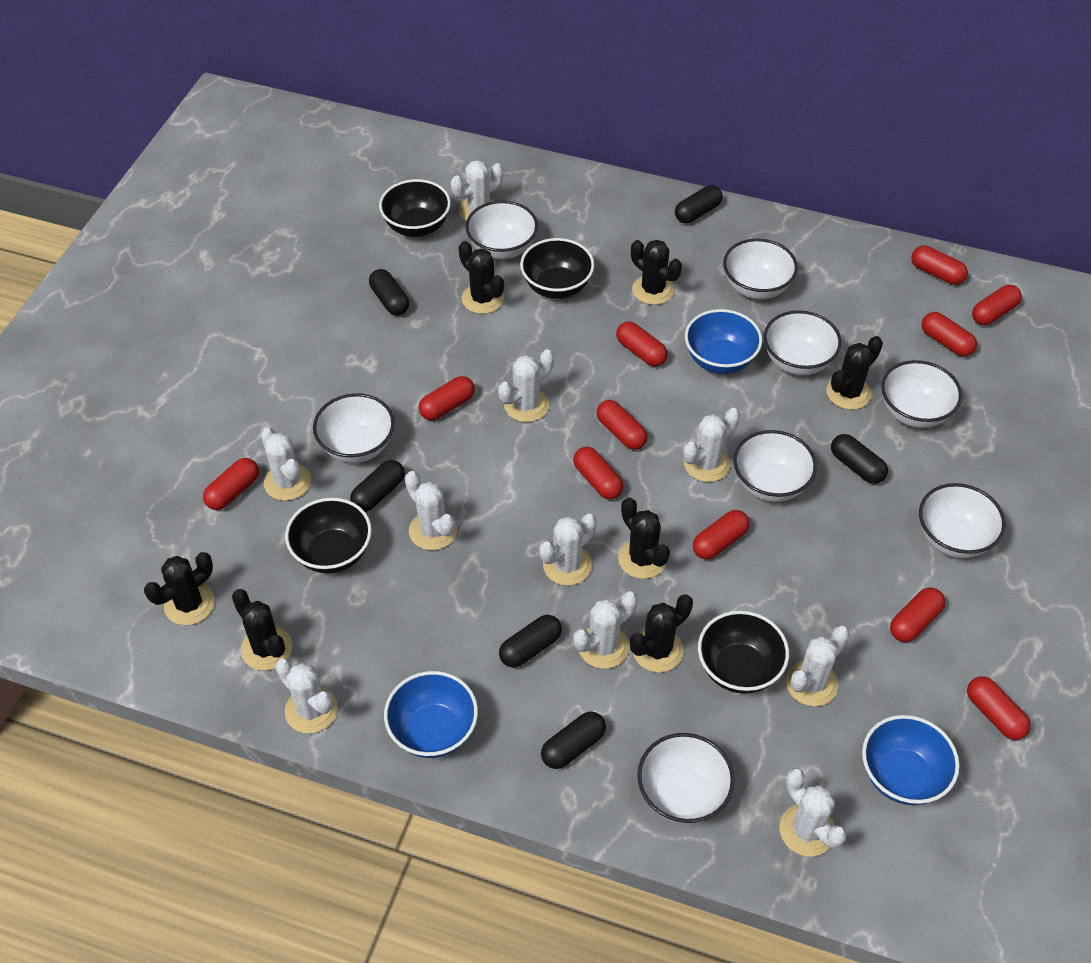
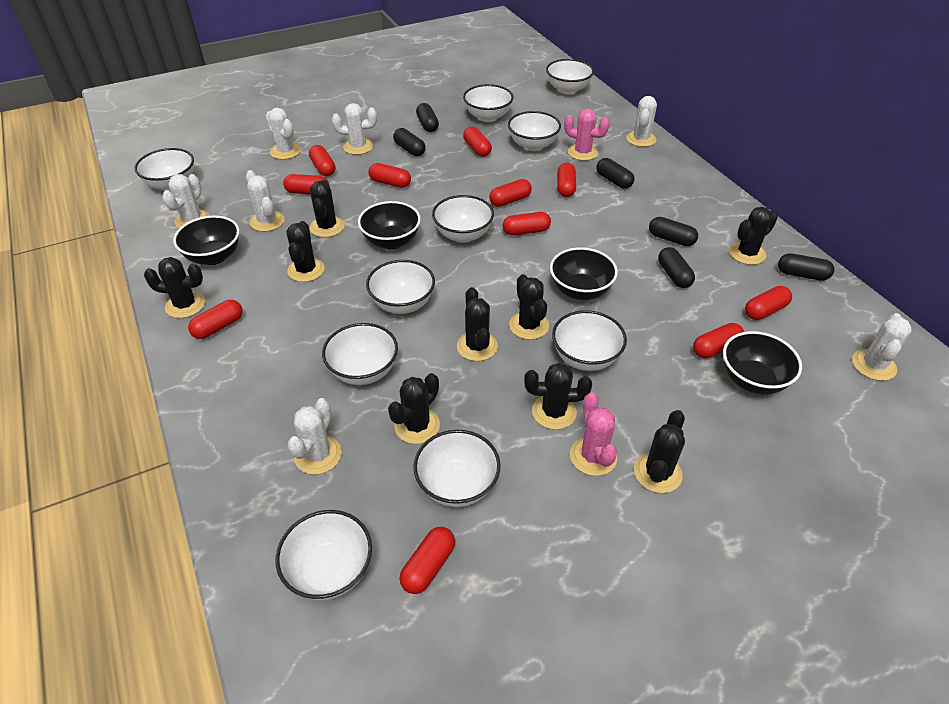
black cactus: 7 -> 9
blue bowl: 3 -> 0
pink cactus: 0 -> 2
white bowl: 8 -> 10
white cactus: 10 -> 7

